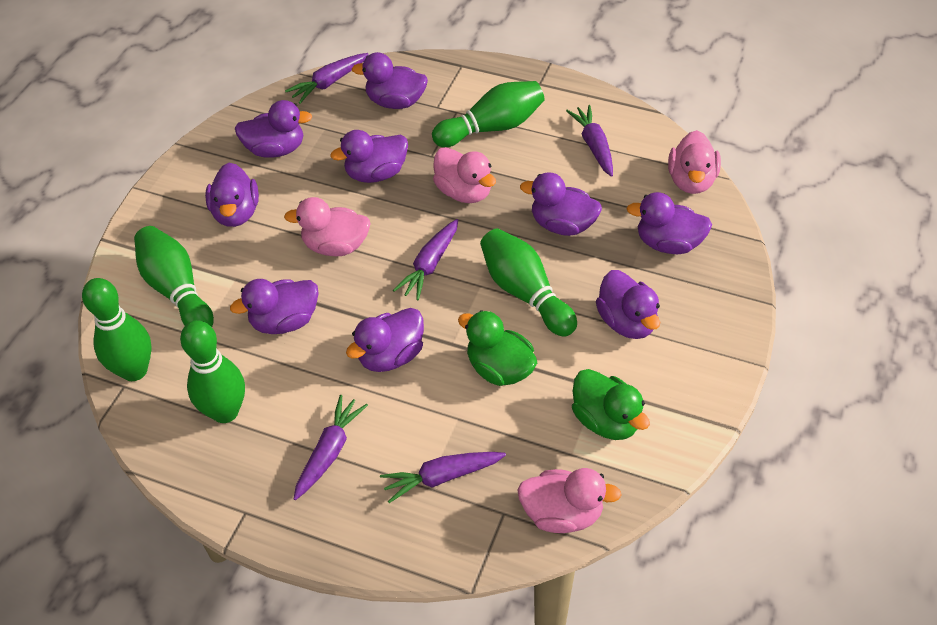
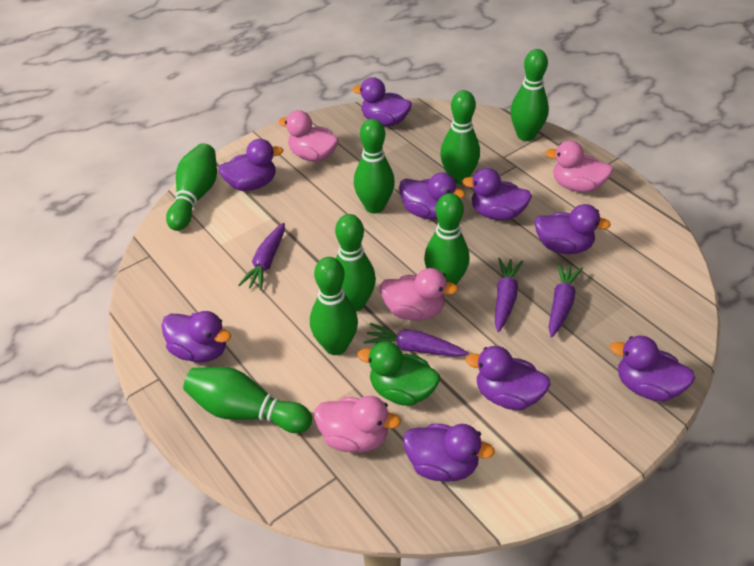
green bowling pin: 5 -> 8
green duck: 2 -> 1
purple carrot: 5 -> 4

